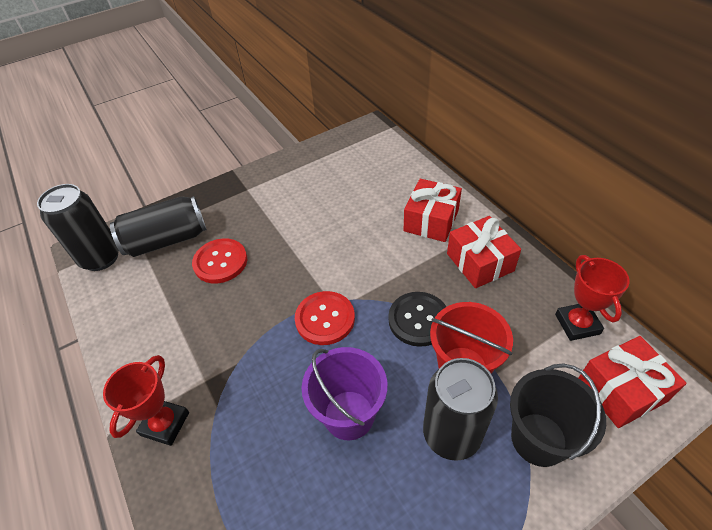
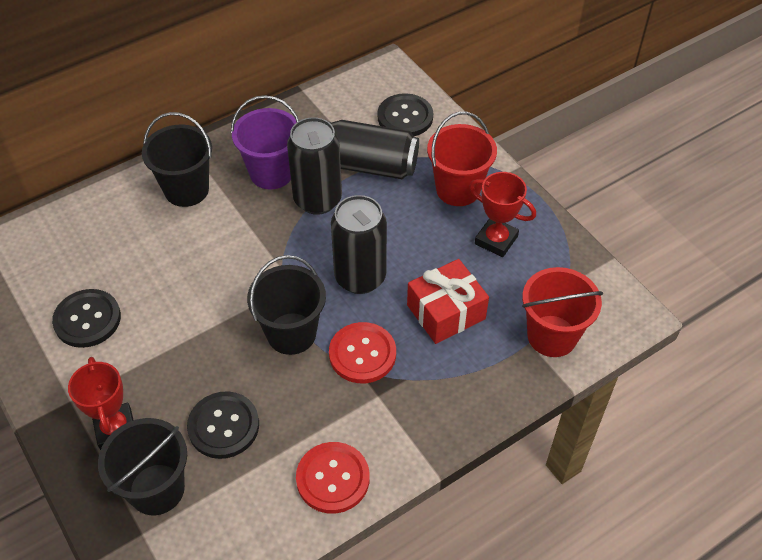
black bucket: 1 -> 3
black button: 1 -> 3
red bucket: 1 -> 2
red gift: 3 -> 1

